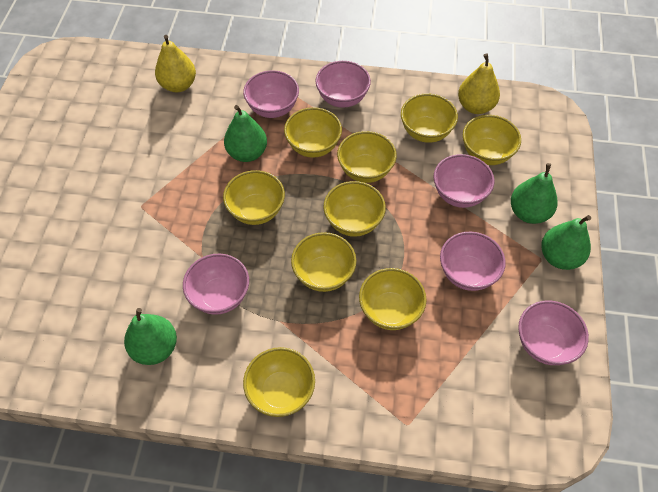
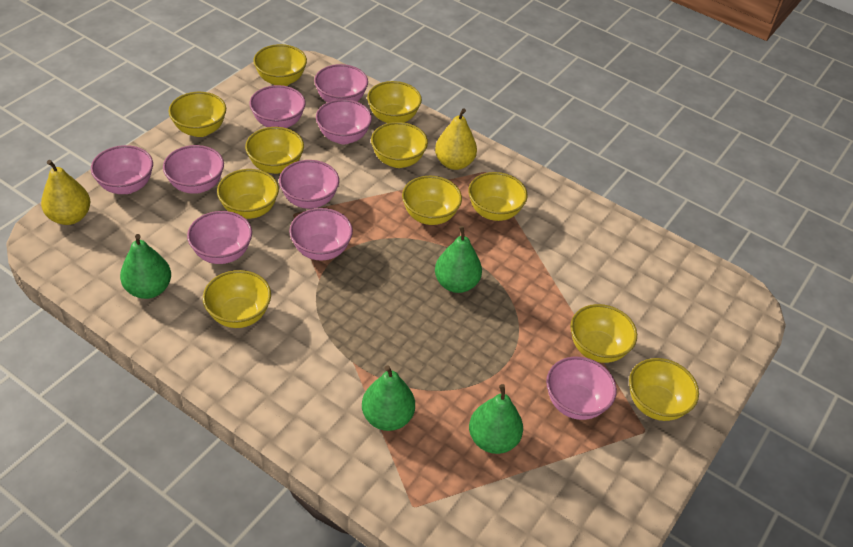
pink bowl: 6 -> 9
yellow bowl: 9 -> 11

